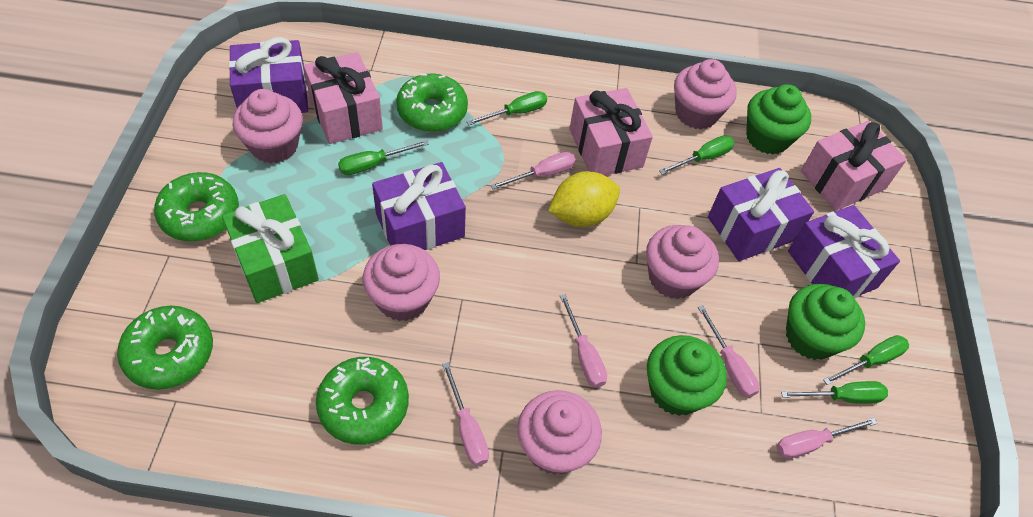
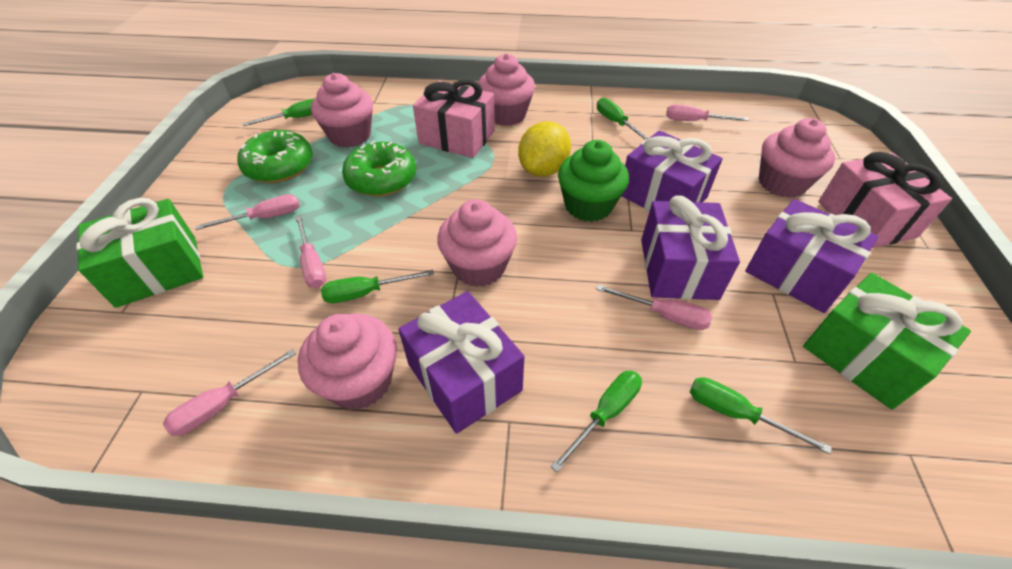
green cupcake: 3 -> 1
green donut: 4 -> 2
green gift: 1 -> 2
pink gift: 3 -> 2

